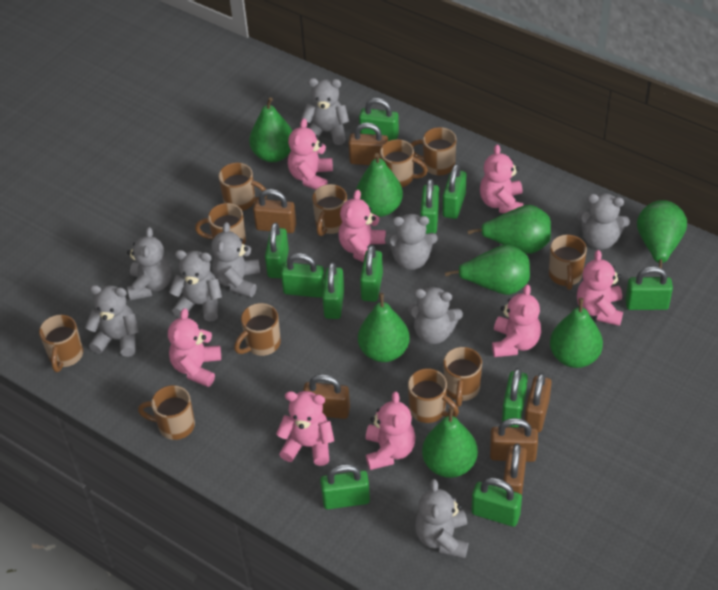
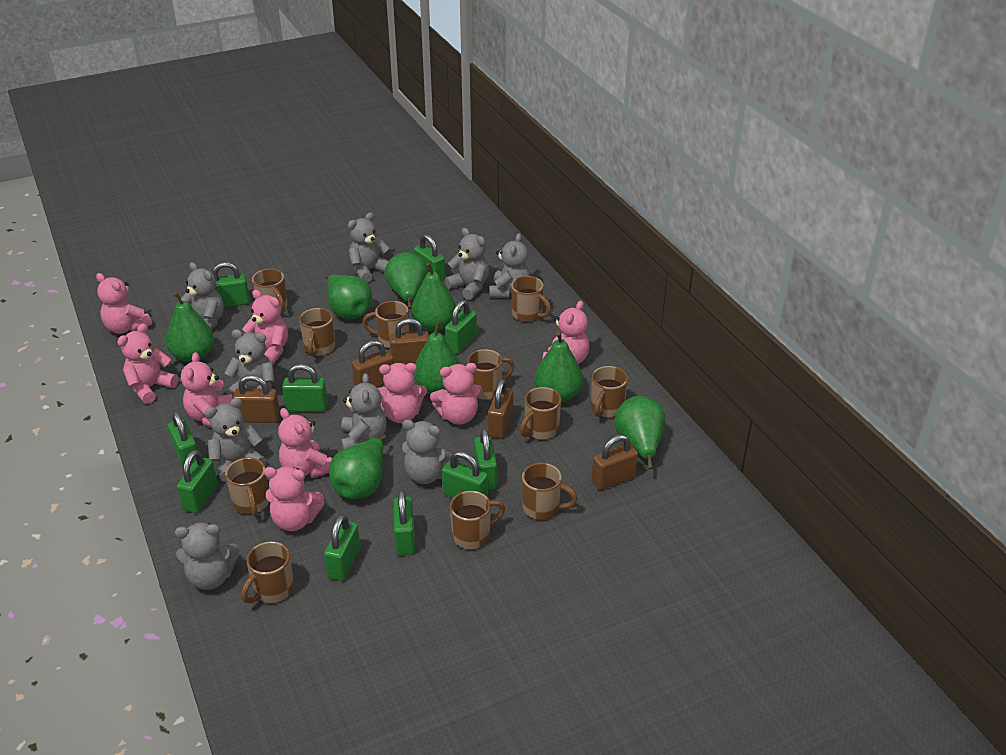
brown padlock: 6 -> 5
green padlock: 11 -> 10
pink teddy bear: 8 -> 9

